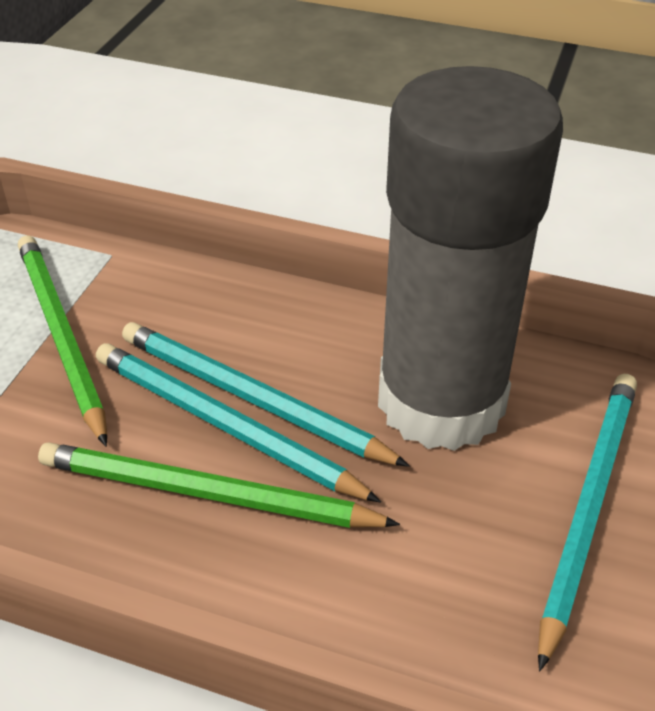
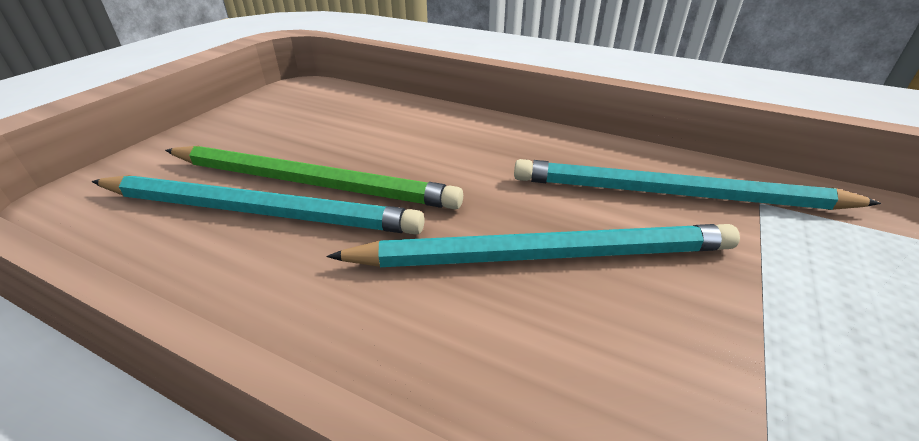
green pencil: 2 -> 1
grey glue stick: 1 -> 0

